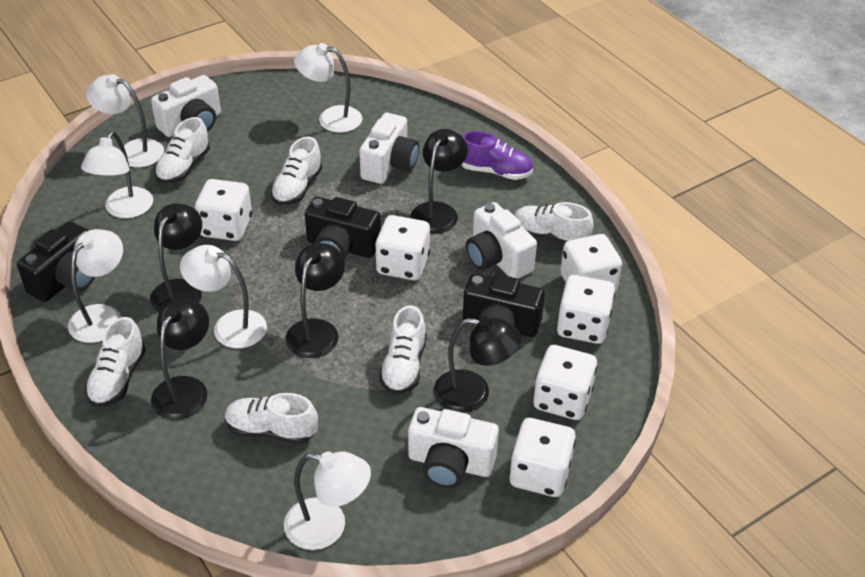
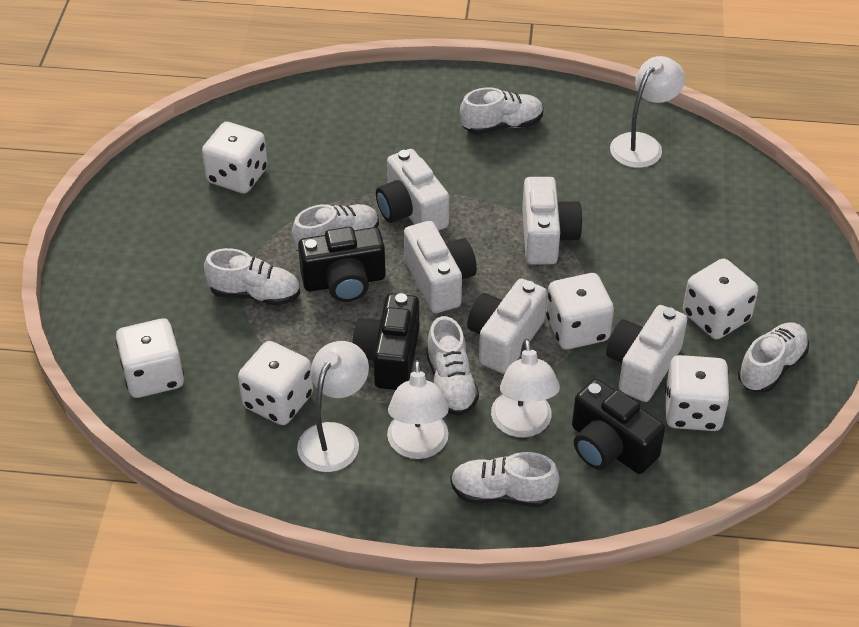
black lamp: 5 -> 0
purple shoe: 1 -> 0
white camera: 4 -> 5
white lamp: 6 -> 4

